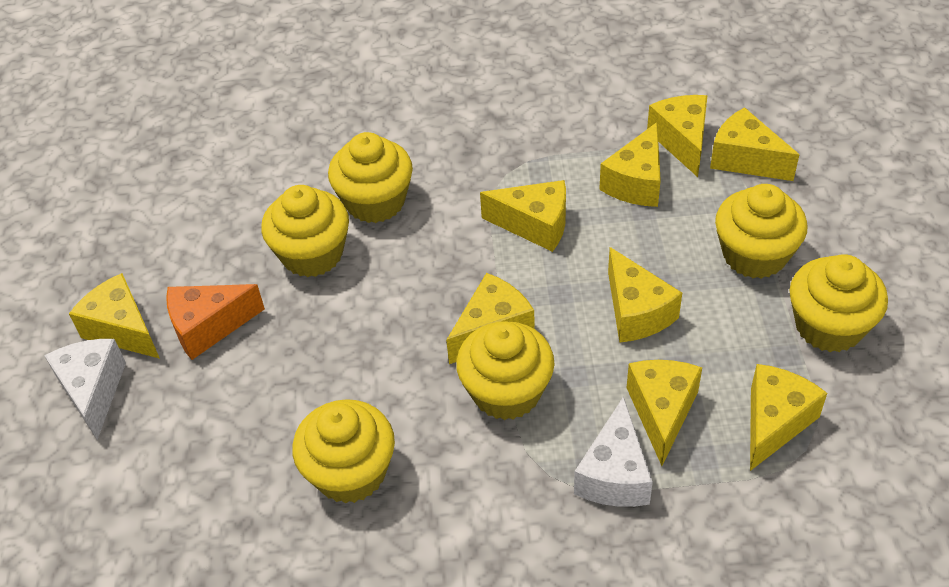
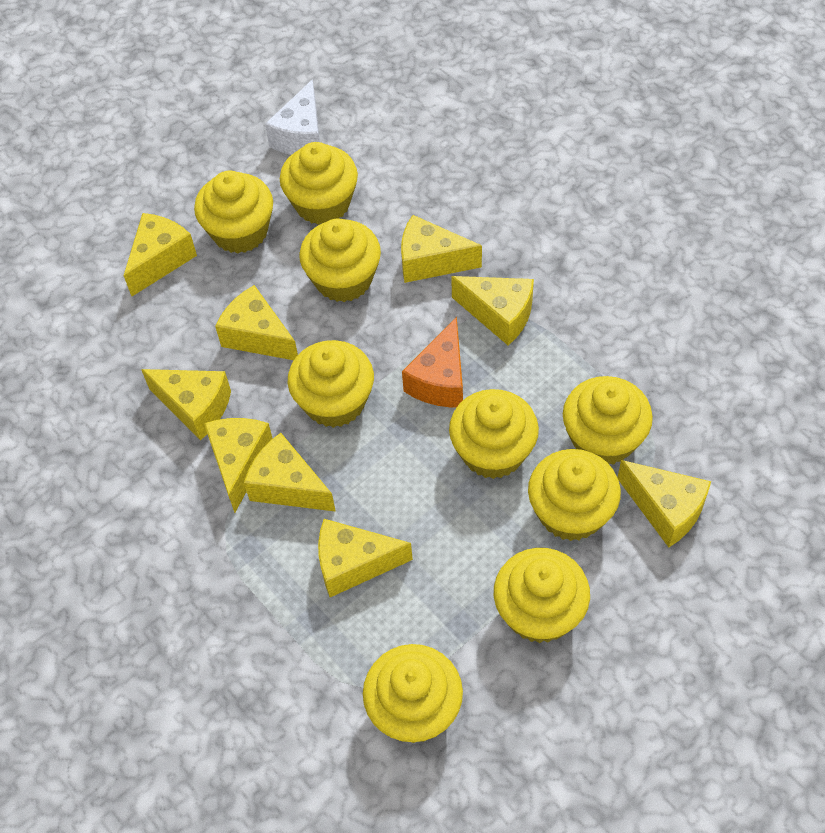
white cheese: 2 -> 1
yellow cupcake: 6 -> 9

